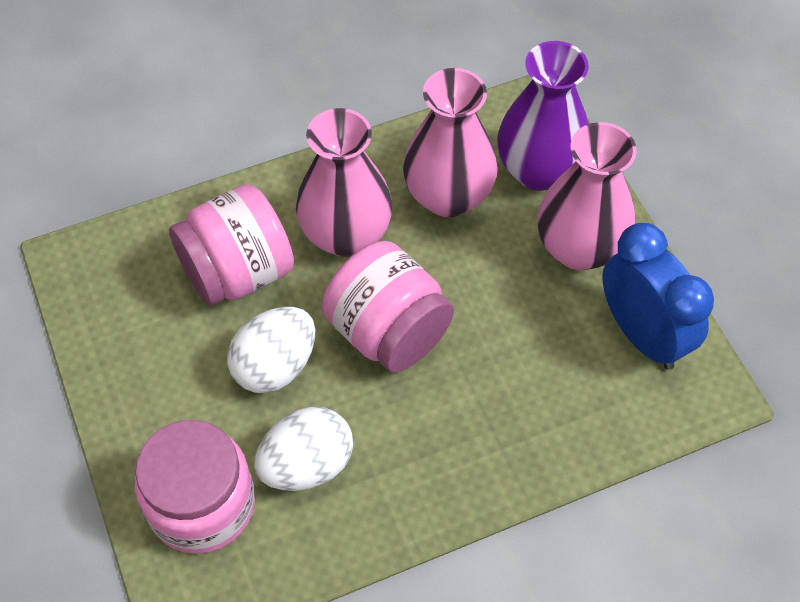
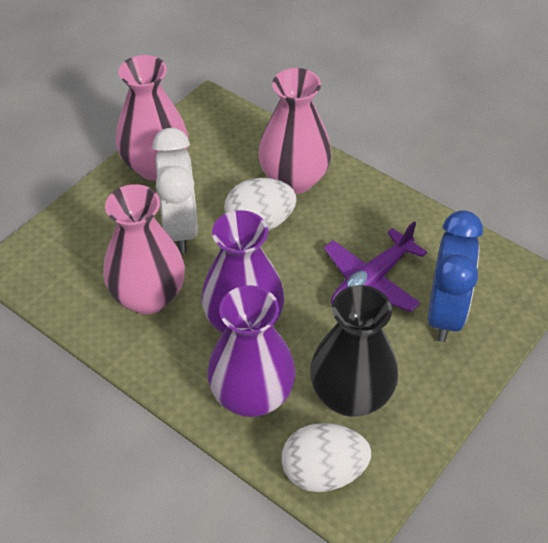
black vase: 0 -> 1
pink jar: 3 -> 0
purple plane: 0 -> 1
purple vase: 1 -> 2
white clock: 0 -> 1

